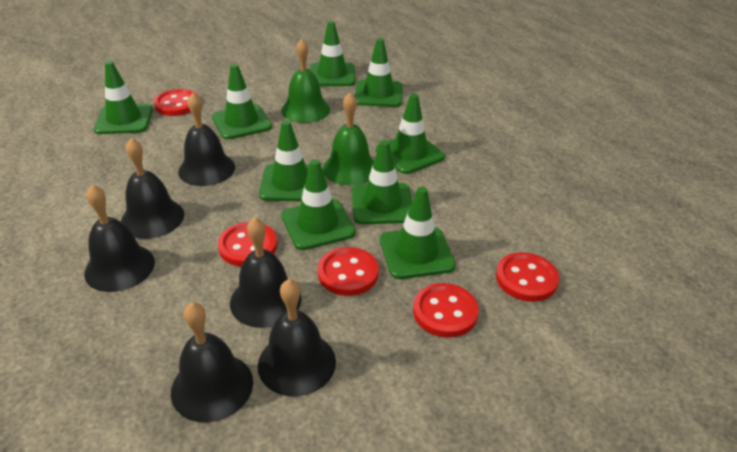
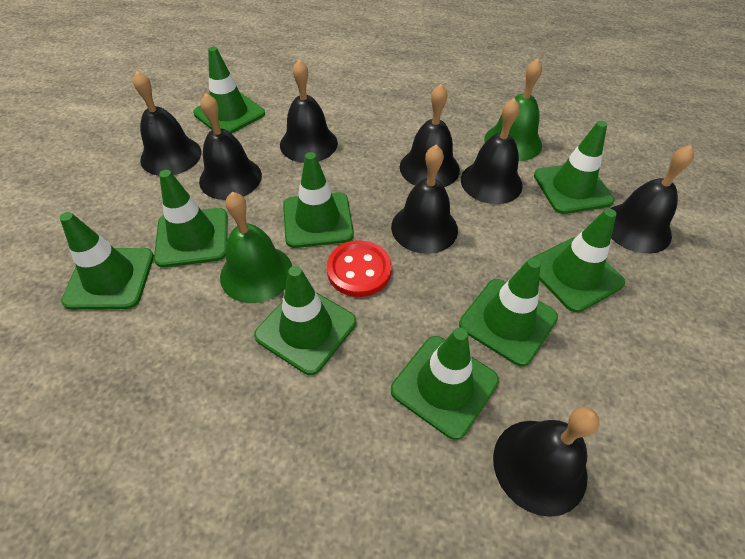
black bell: 6 -> 8
red button: 5 -> 1

